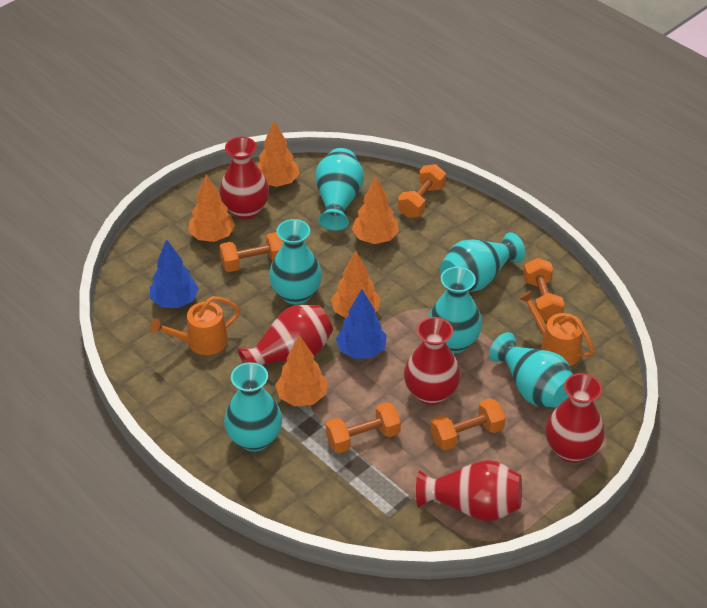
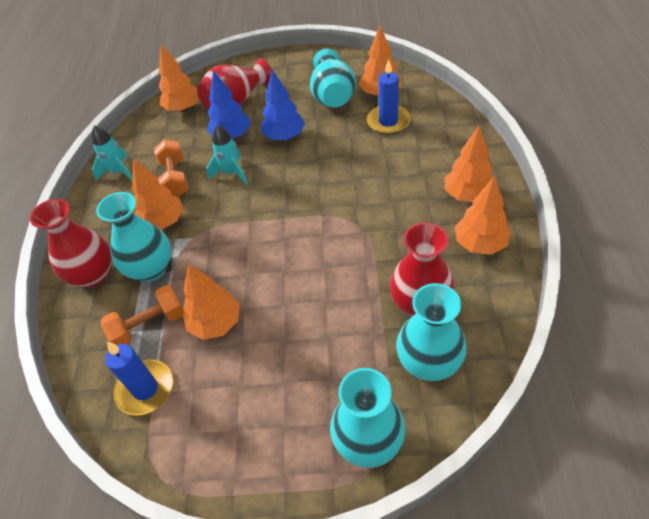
blue candle: 0 -> 2
orange dumbbell: 5 -> 2
orange tree: 5 -> 6
orange watering can: 2 -> 0
red vase: 5 -> 3
turquoise rocket: 0 -> 2
turquoise vase: 6 -> 4

